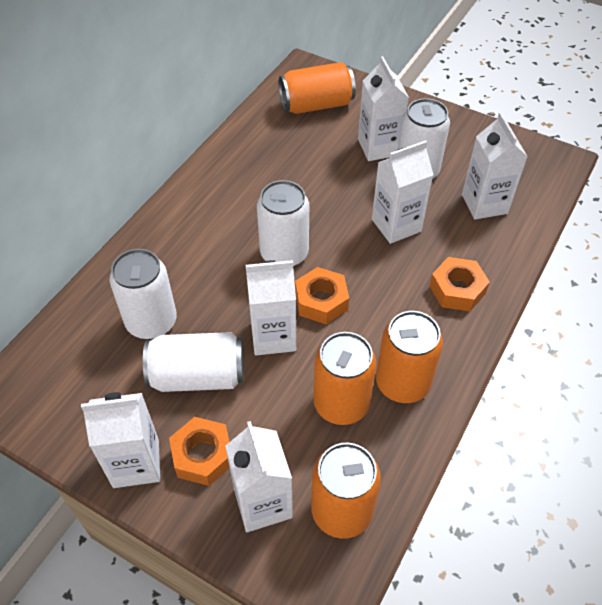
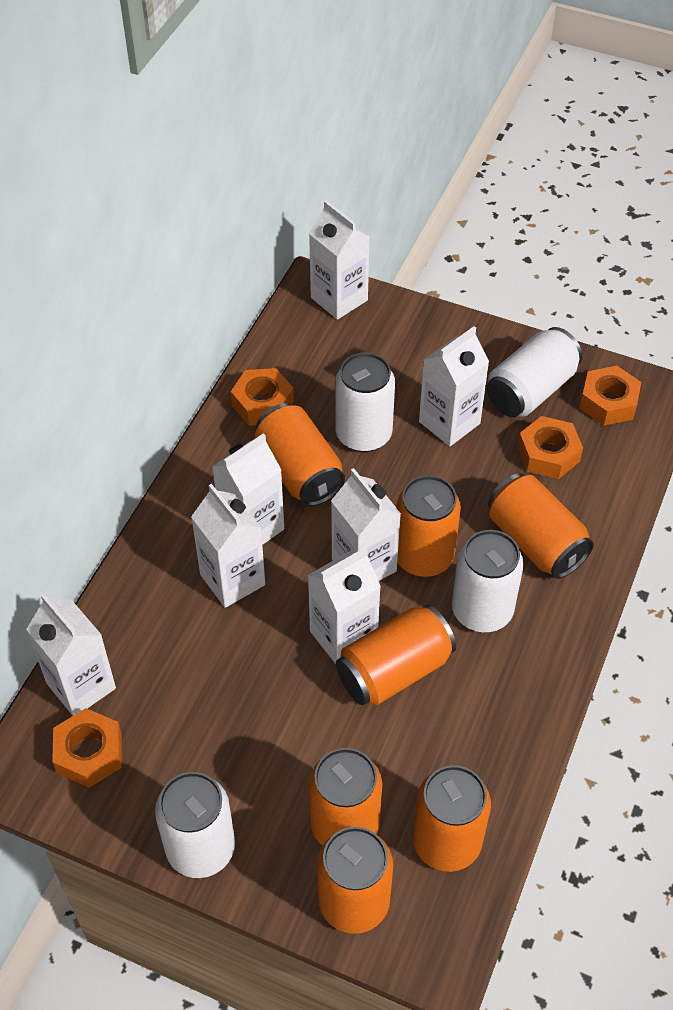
orange can: 4 -> 7
orange nut: 3 -> 4
white carton: 6 -> 7

